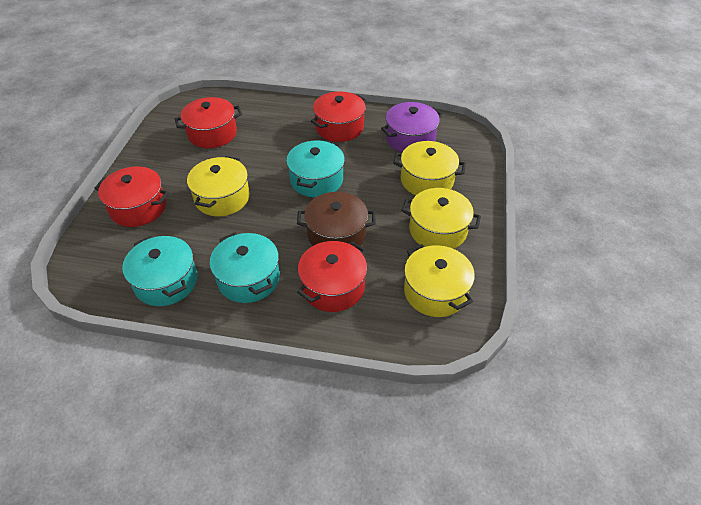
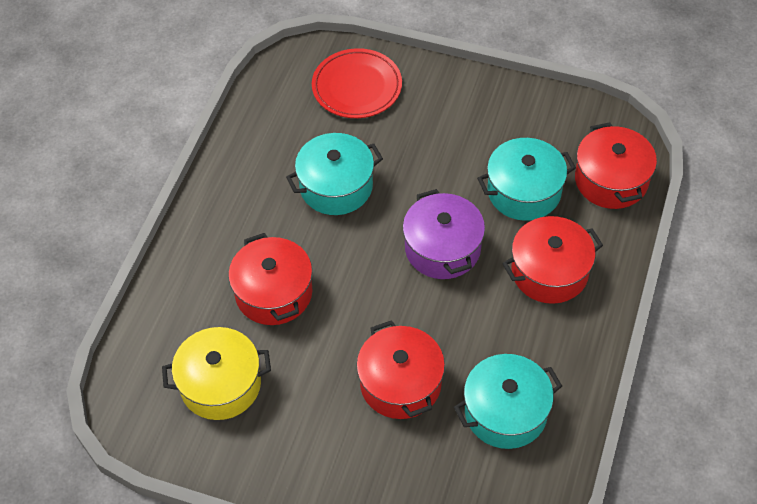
brown pot: 1 -> 0
red plate: 0 -> 1
yellow pot: 4 -> 1

